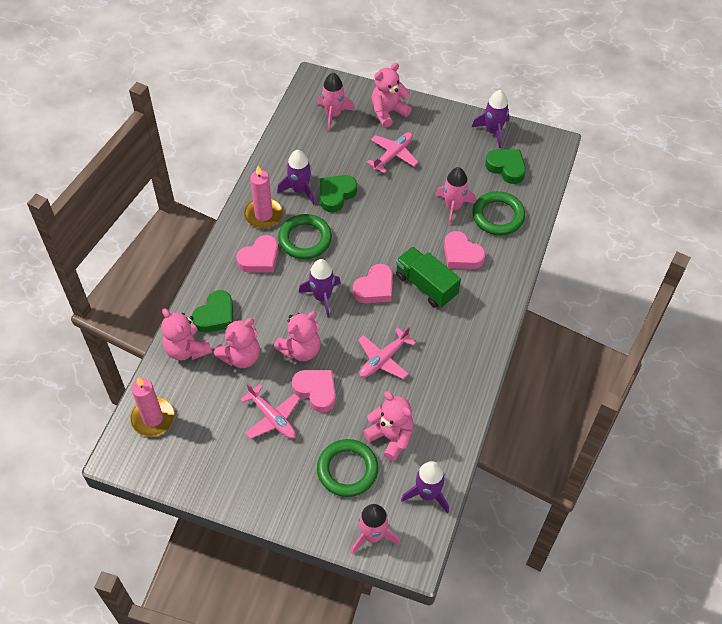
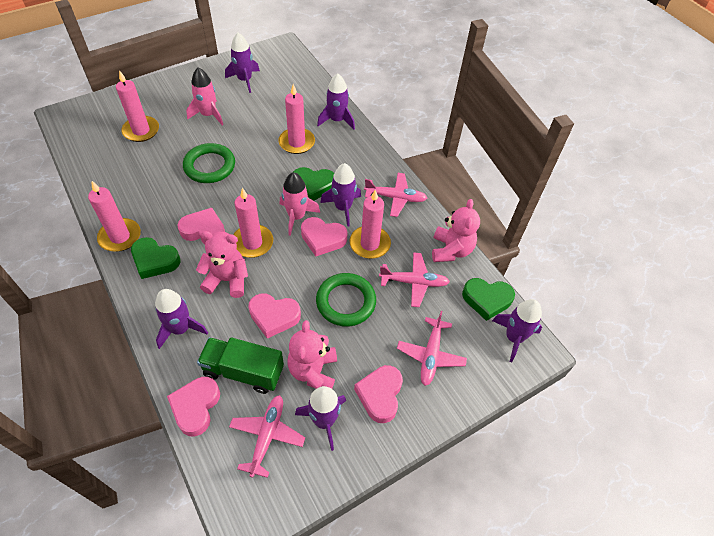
green ring: 3 -> 2
pink candle: 2 -> 5
pink heart: 4 -> 5
pink plane: 3 -> 4
pink rocket: 3 -> 2
pink teddy bear: 5 -> 3
purple rocket: 4 -> 6

